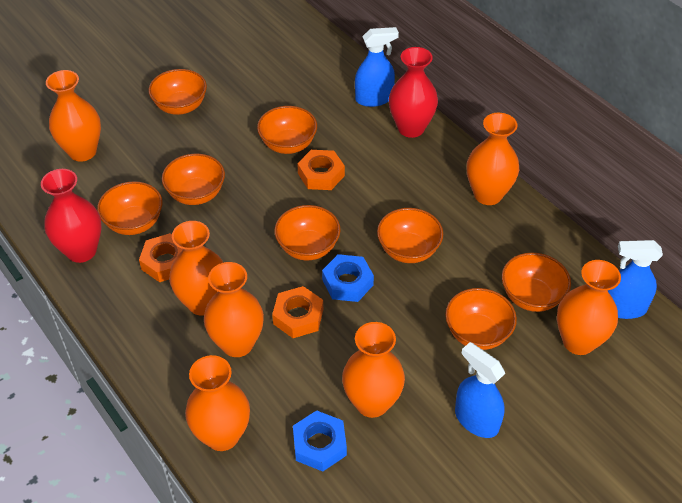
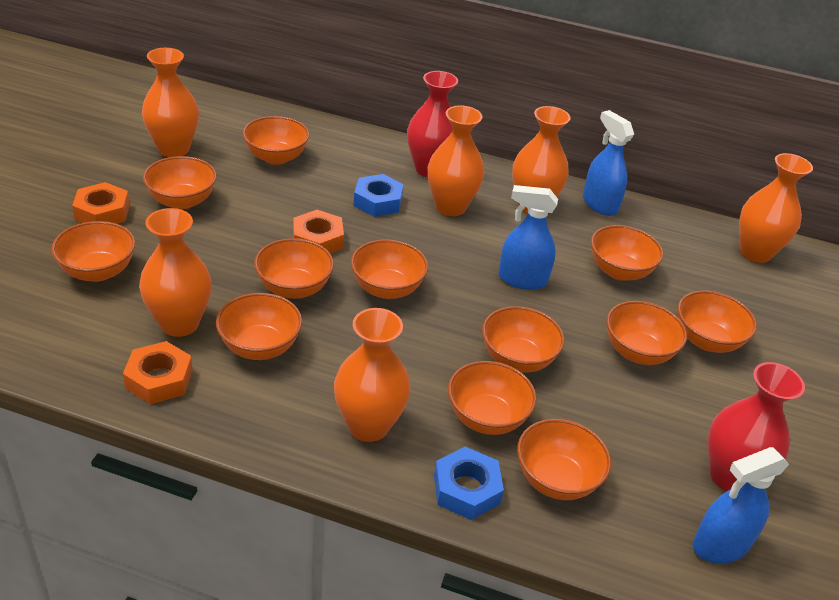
orange bowl: 8 -> 12
orange vase: 7 -> 6

